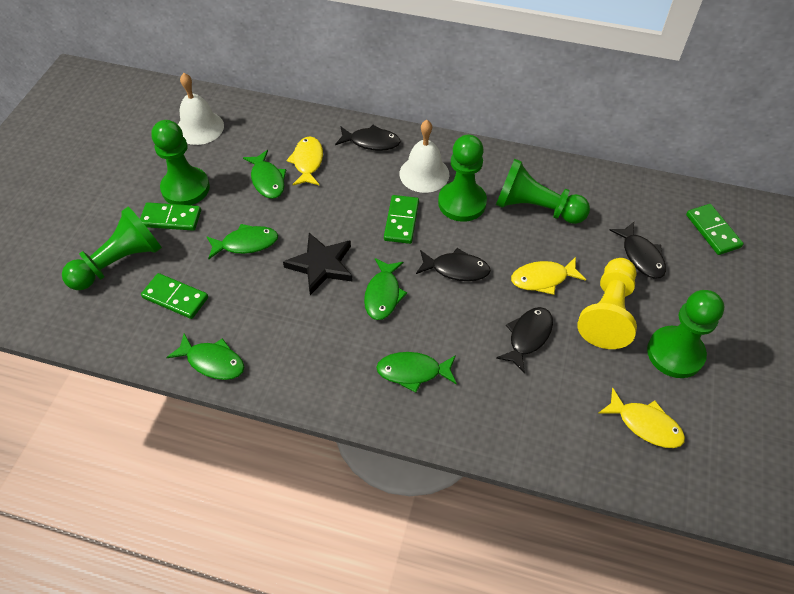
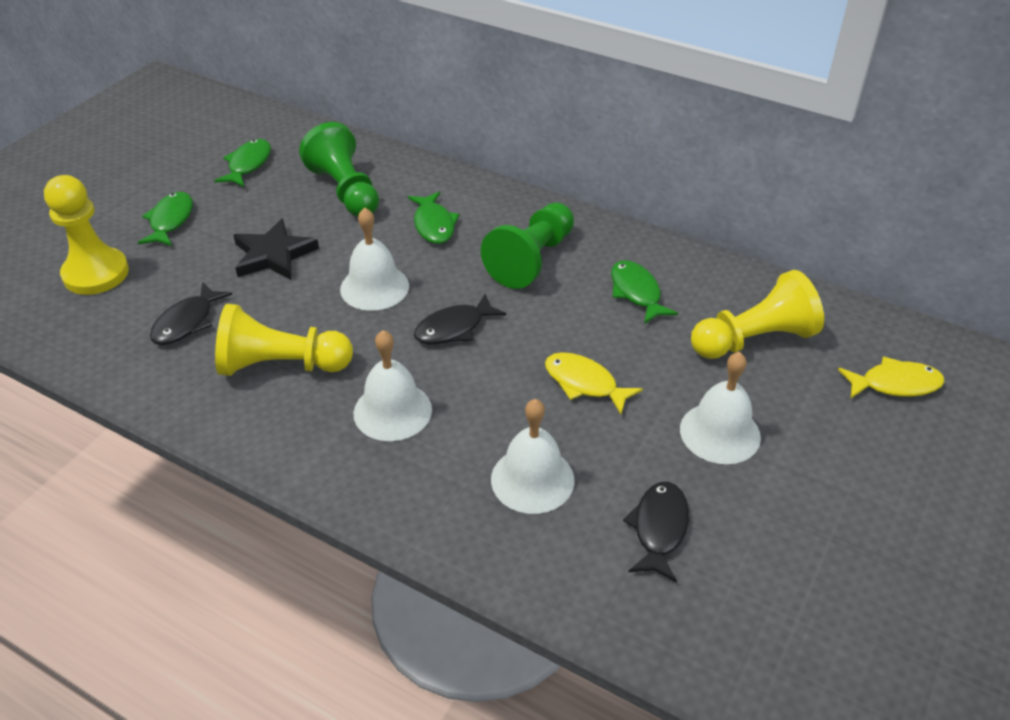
black fish: 4 -> 3
green domino: 4 -> 0
green fish: 5 -> 4
green pawn: 5 -> 2
white bell: 2 -> 4
yellow fish: 3 -> 2
yellow pawn: 1 -> 3

